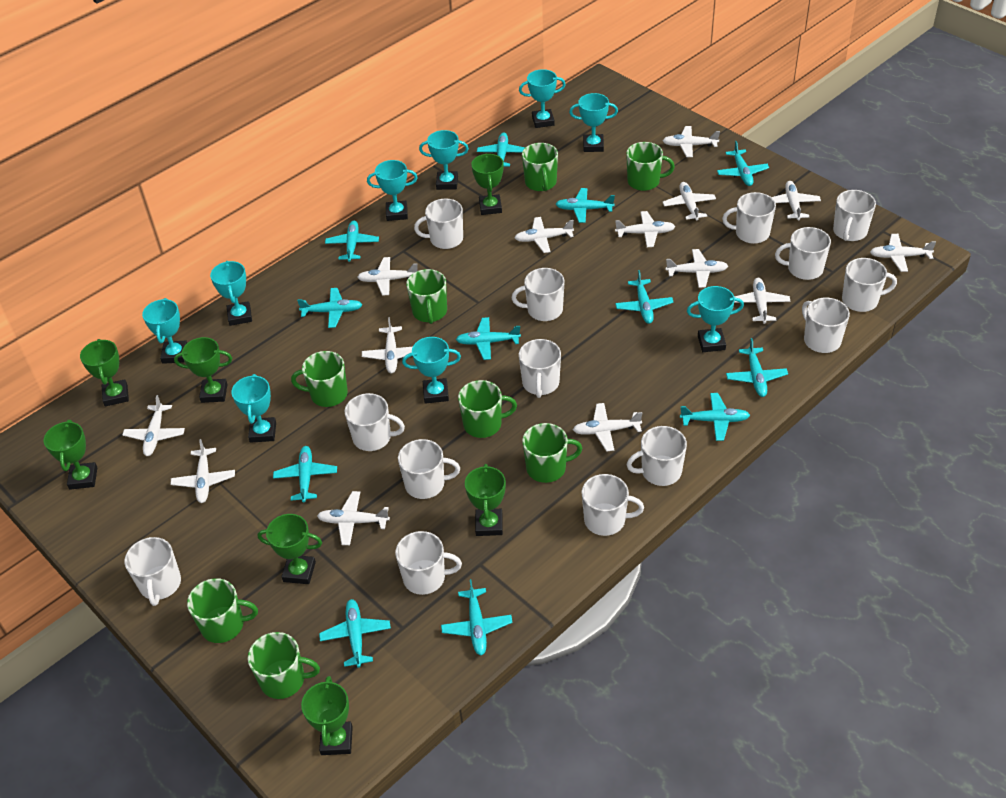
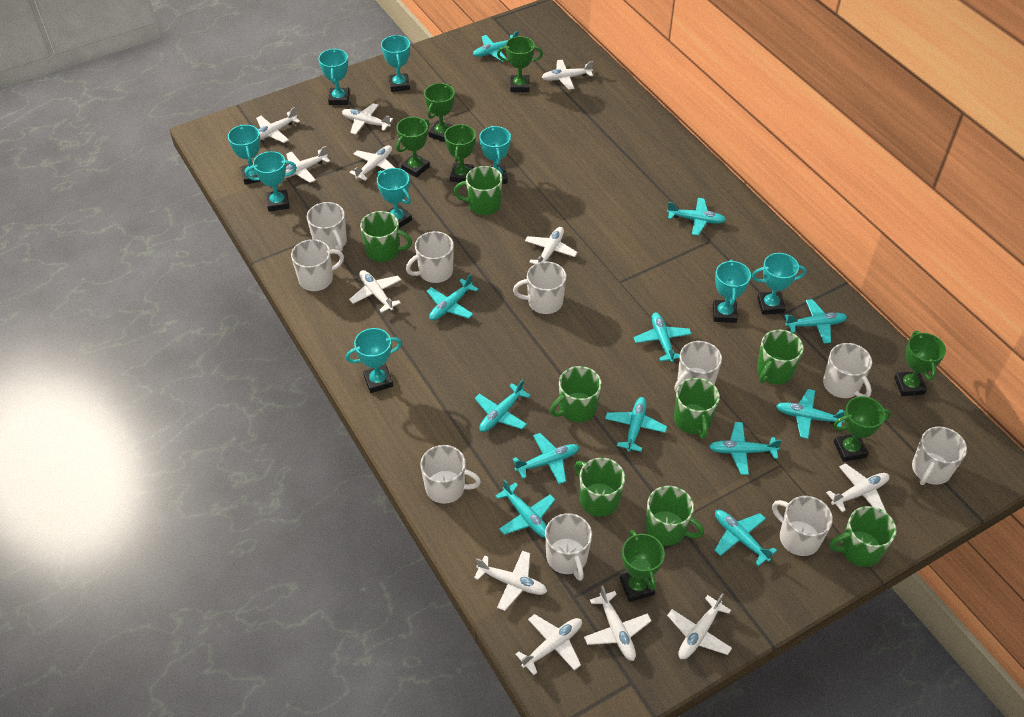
white mug: 14 -> 10
white plane: 14 -> 12

